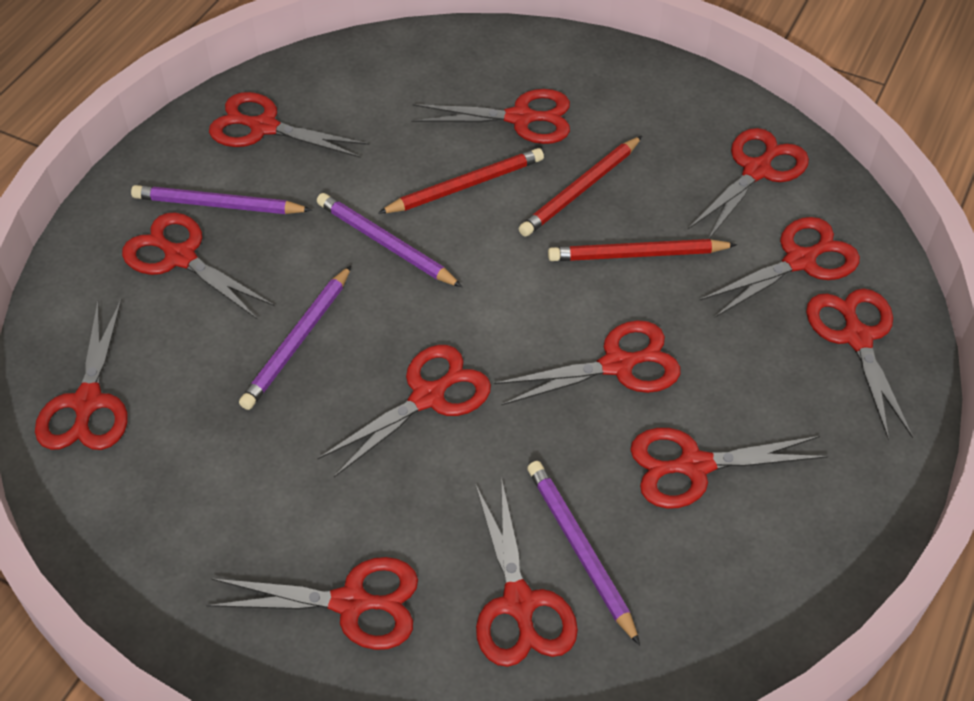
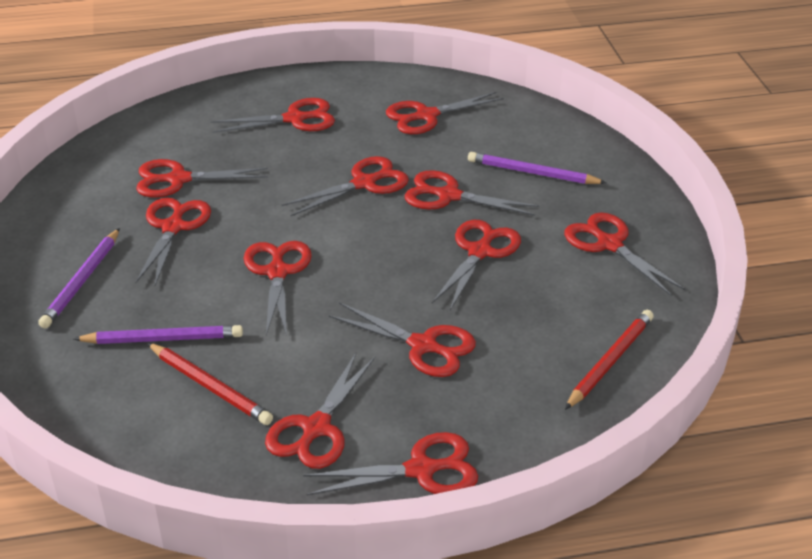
purple pencil: 4 -> 3
red pencil: 3 -> 2

